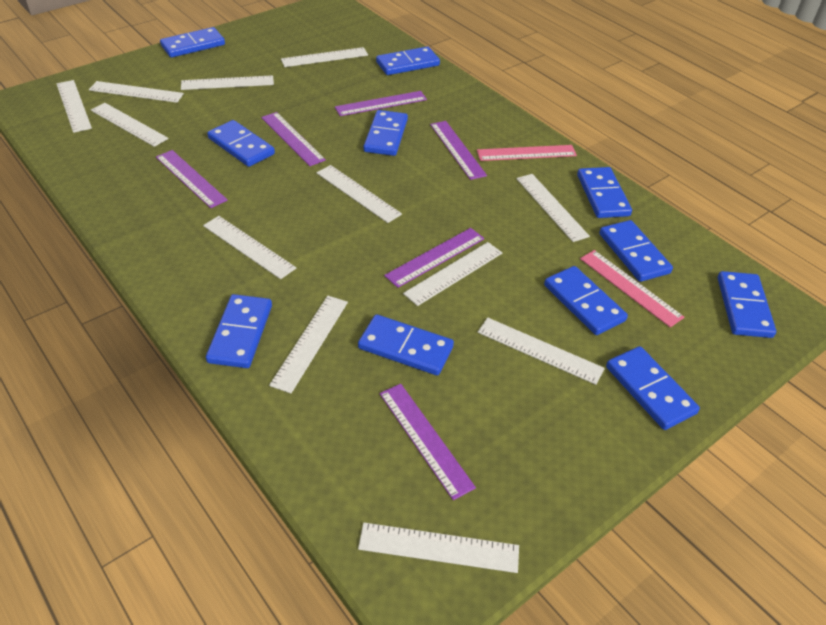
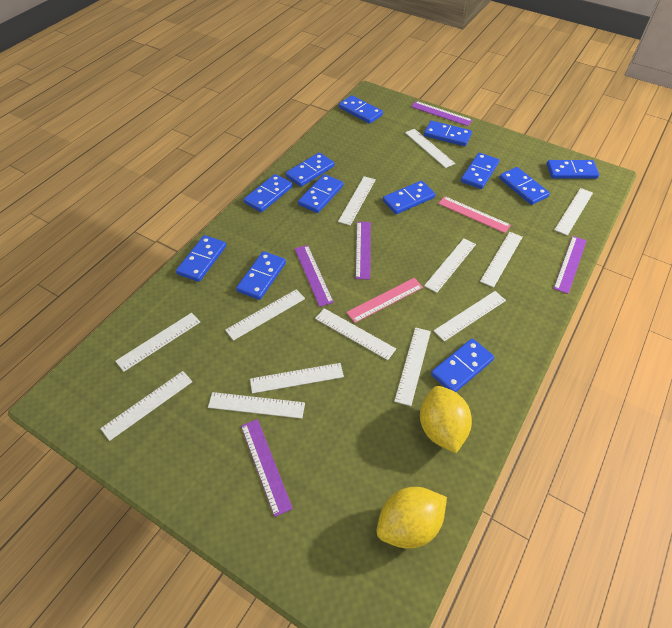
blue domino: 11 -> 12
purple ruler: 6 -> 5
white ruler: 12 -> 13
yellow lemon: 0 -> 2

